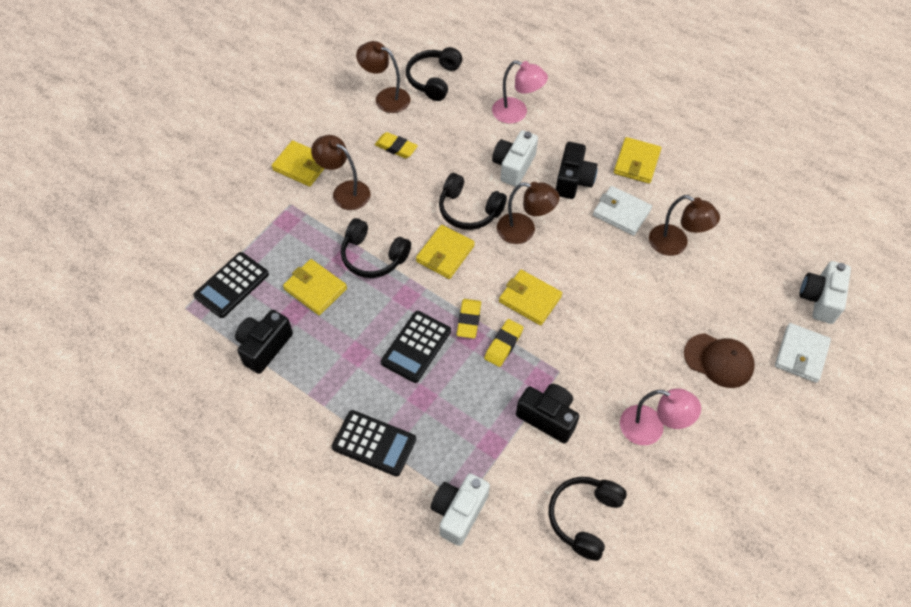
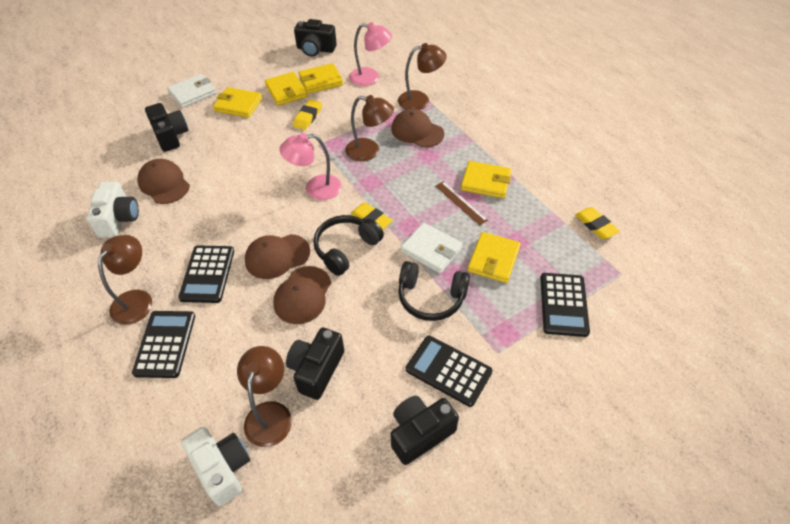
black calculator: 3 -> 4
black camera: 3 -> 4
black headphones: 4 -> 2
brown cap: 1 -> 4
brown ruler: 0 -> 1
white camera: 3 -> 2

